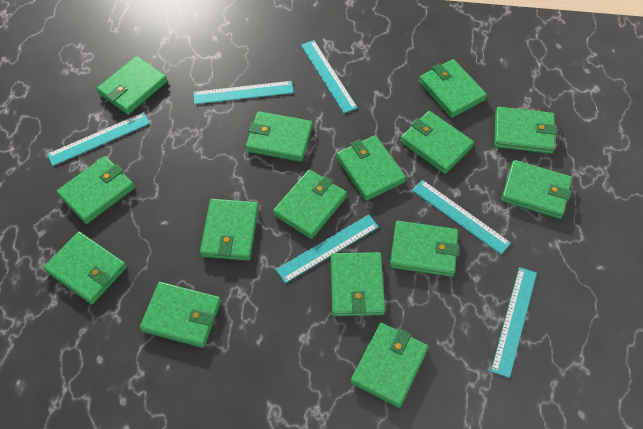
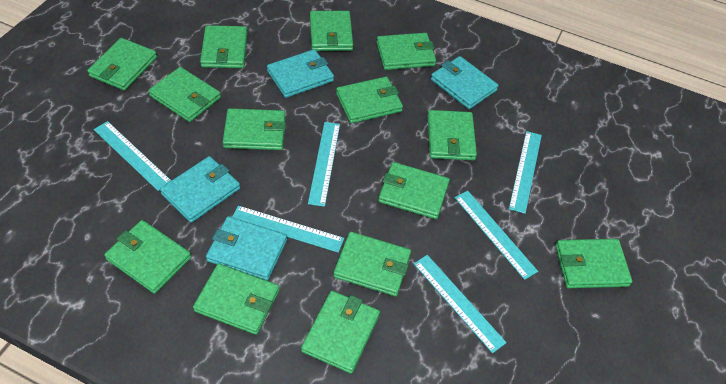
green wallet: 15 -> 14
turquoise wallet: 0 -> 4

